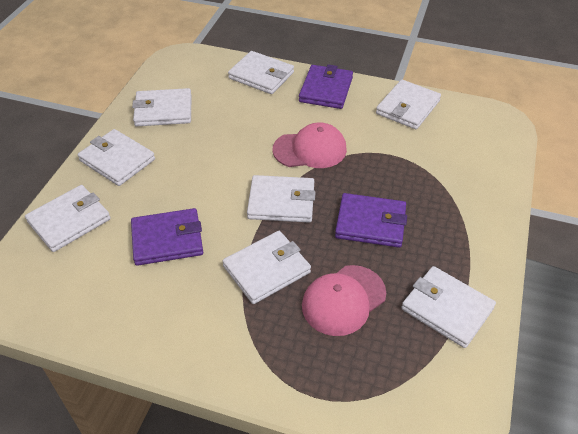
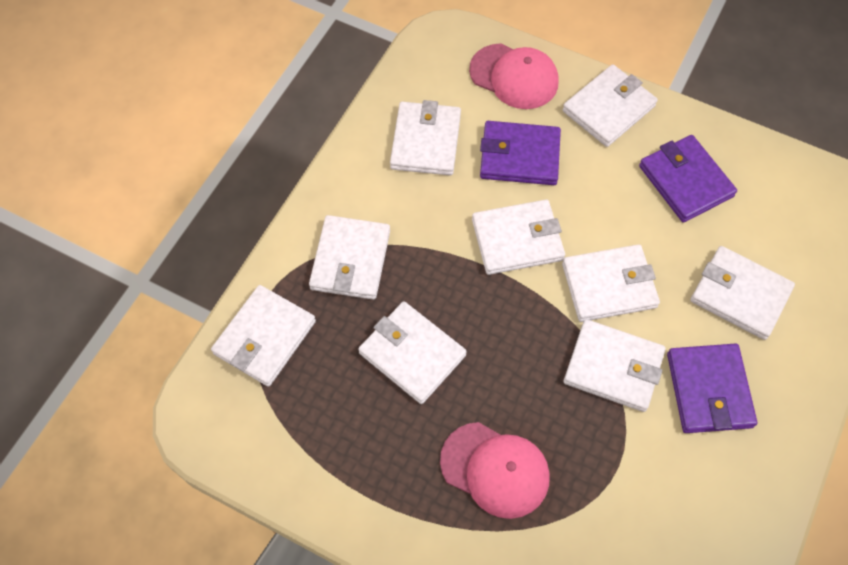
white wallet: 8 -> 9

